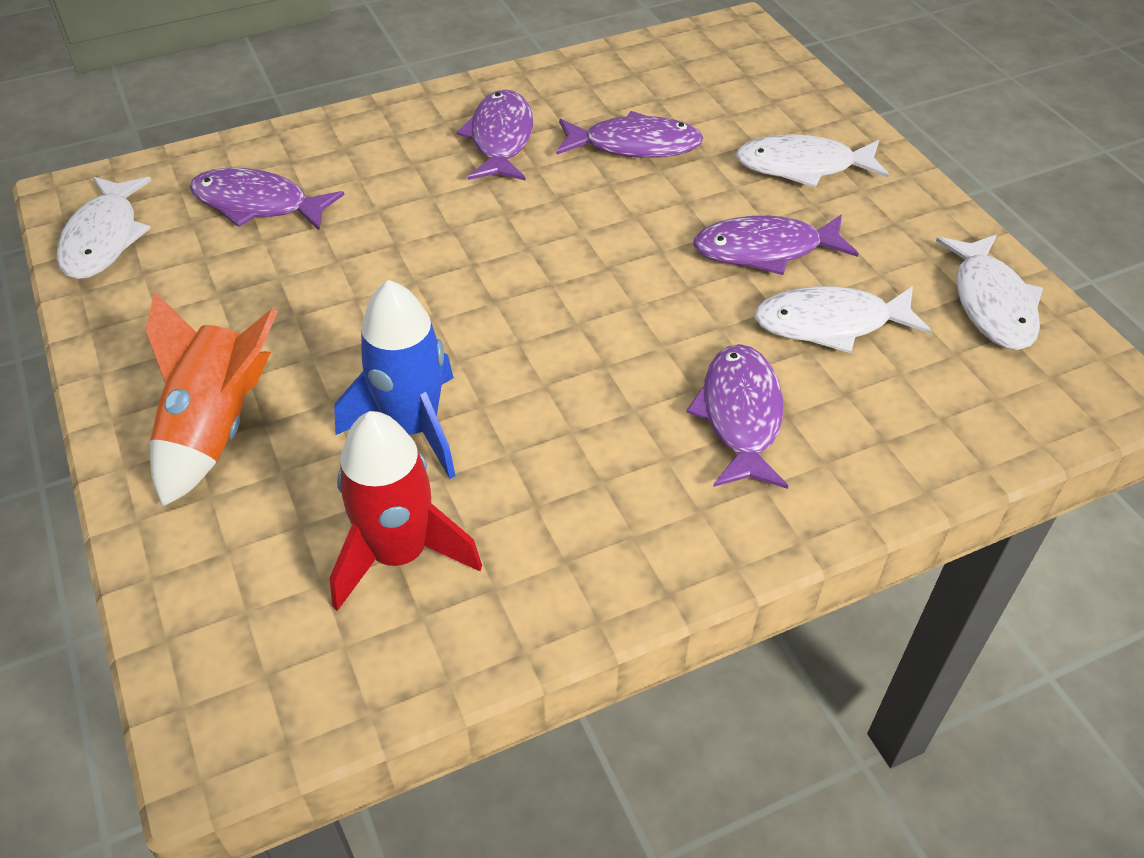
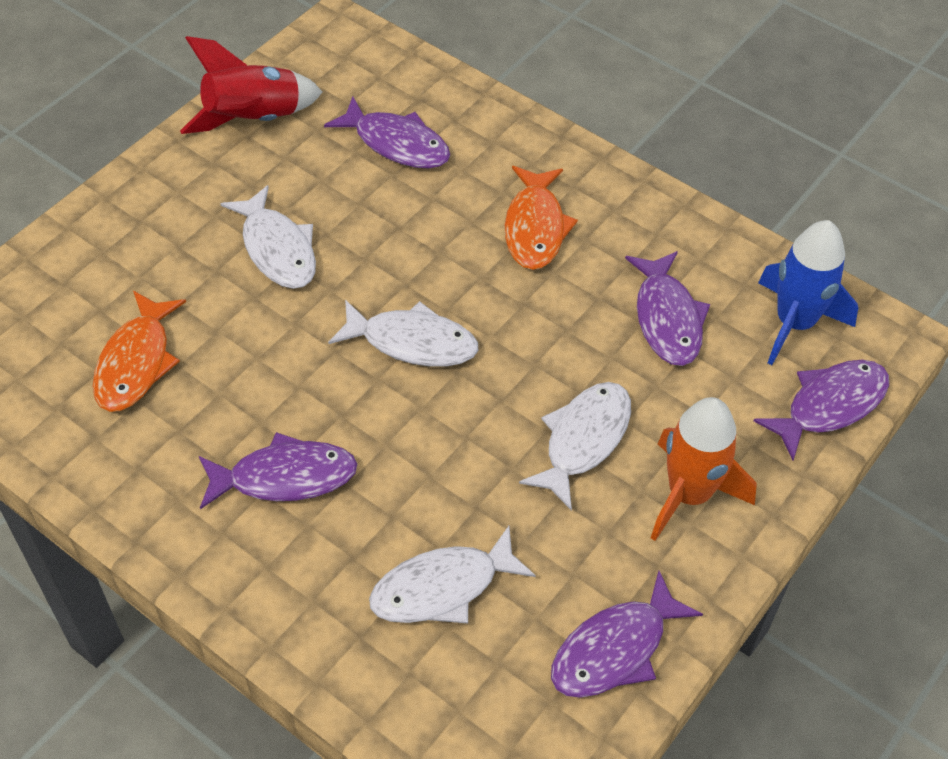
orange fish: 0 -> 2

